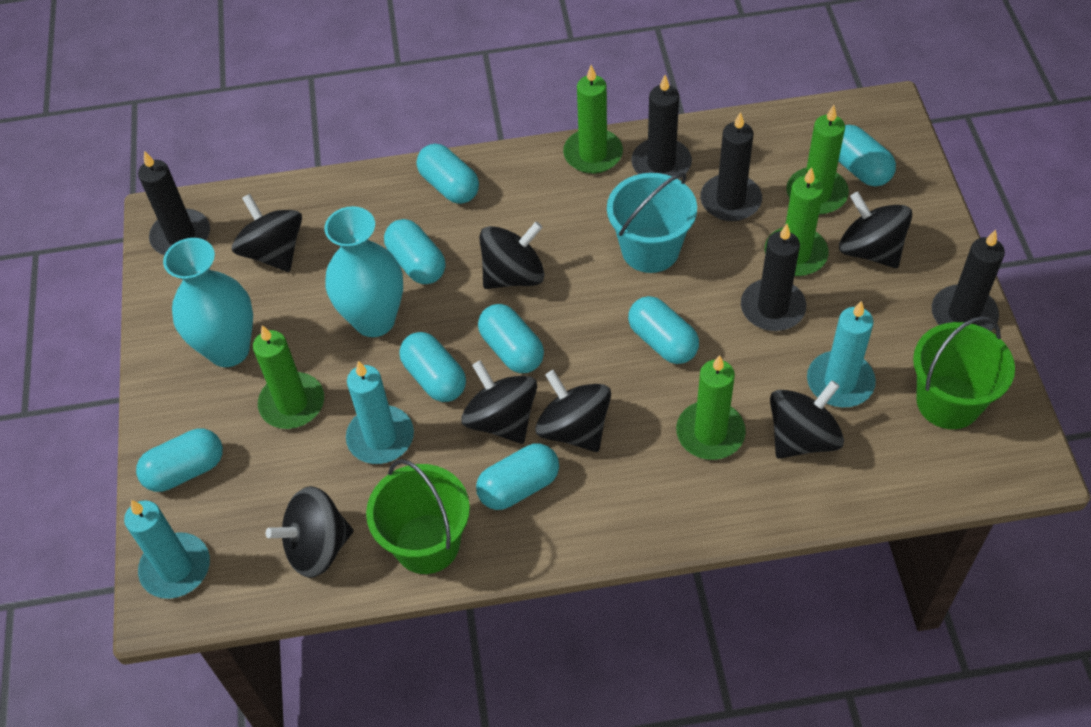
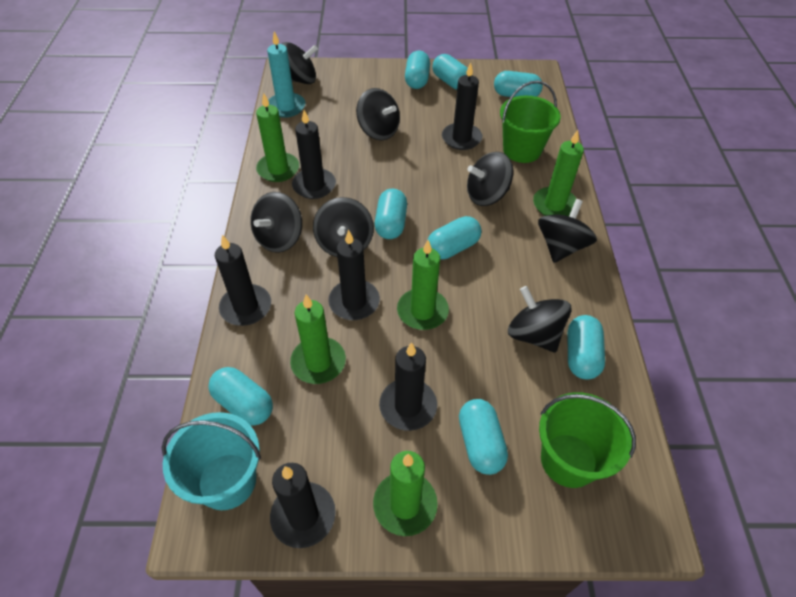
black candle: 5 -> 6
turquoise candle: 3 -> 1
turquoise vase: 2 -> 0

